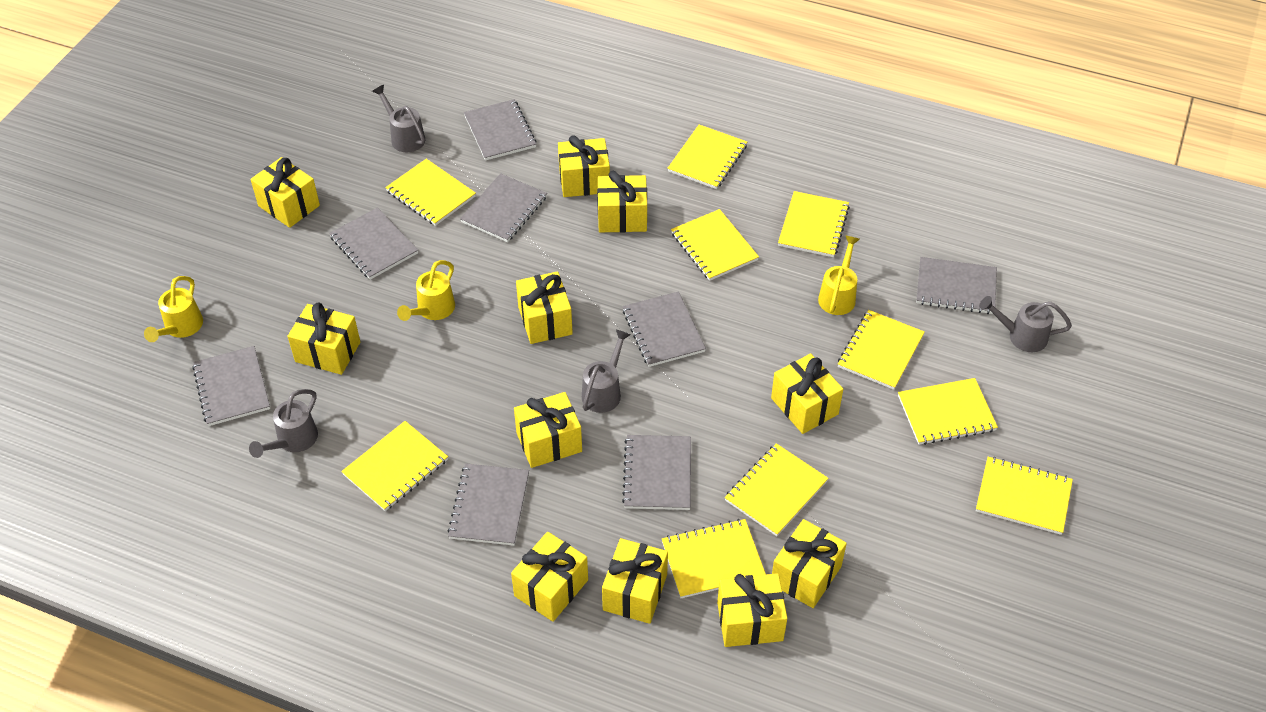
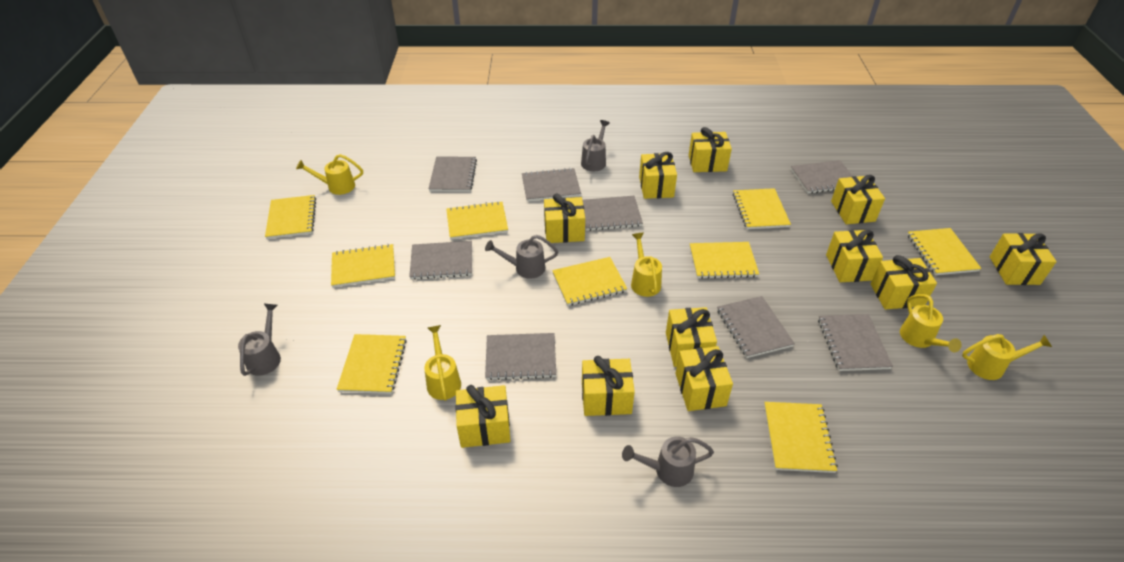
yellow notebook: 10 -> 9
yellow watering can: 3 -> 5

